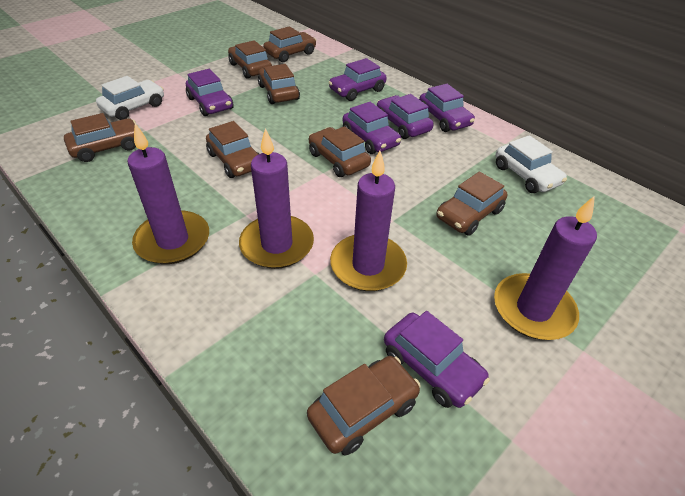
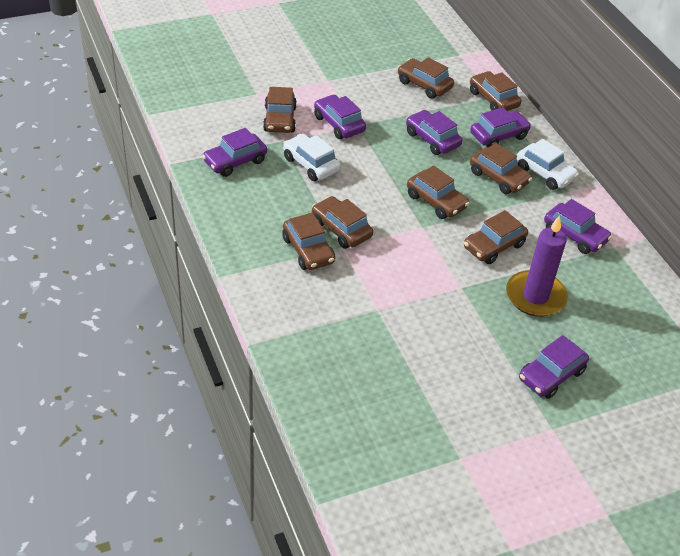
purple candle: 4 -> 1

